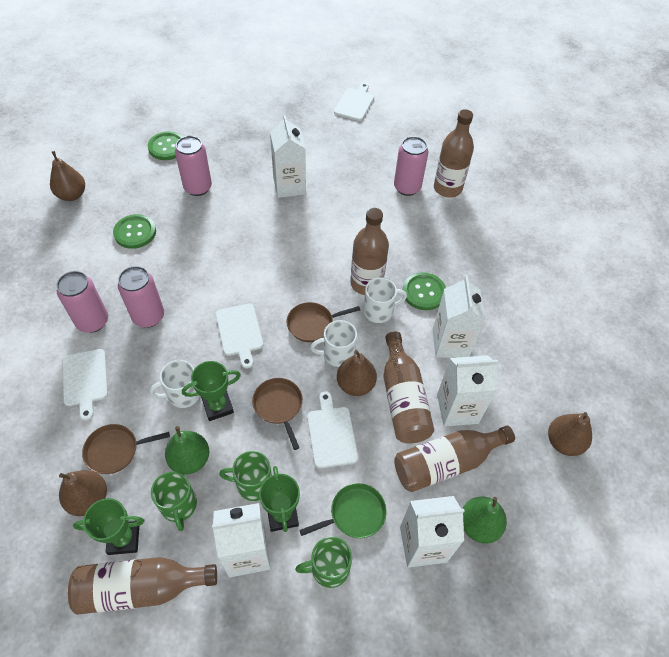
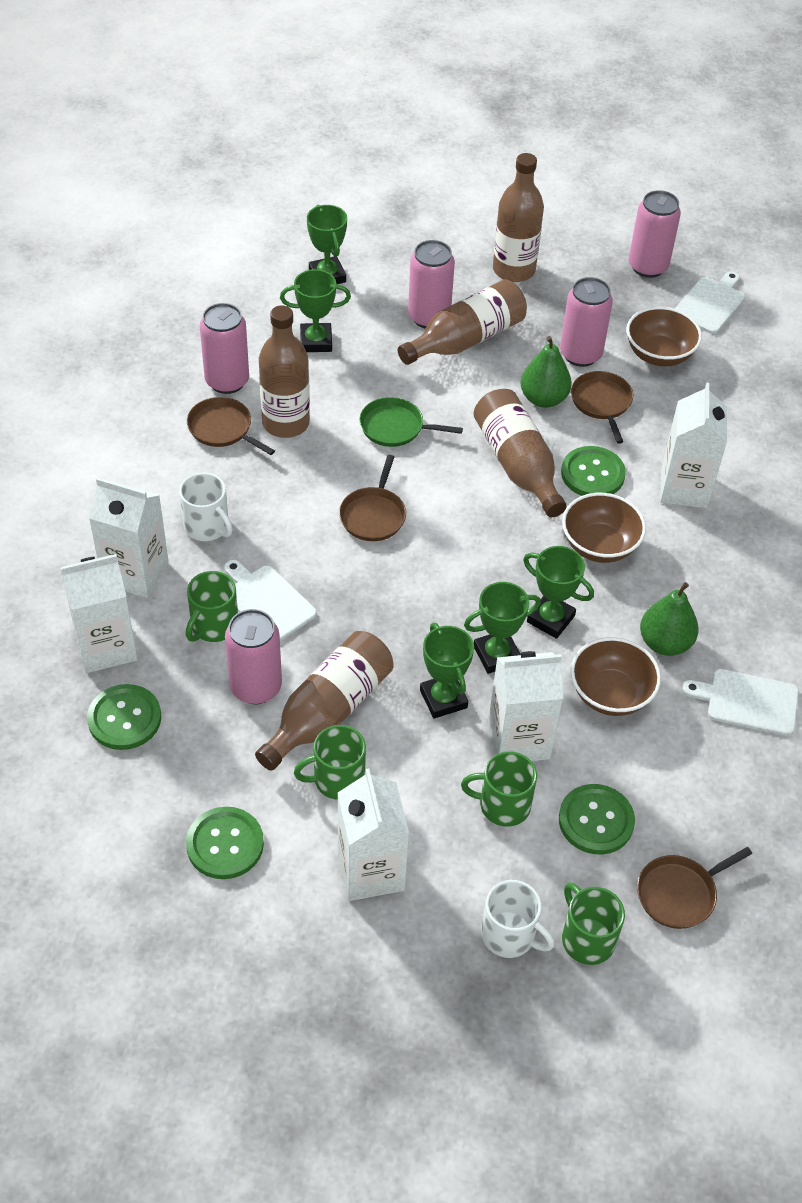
brown bowl: 0 -> 3
brown pan: 3 -> 4
brown pear: 4 -> 0
green button: 3 -> 4
green mug: 3 -> 4
green trophy: 3 -> 5
pink can: 4 -> 5
white cutting board: 4 -> 3
white mug: 3 -> 2

